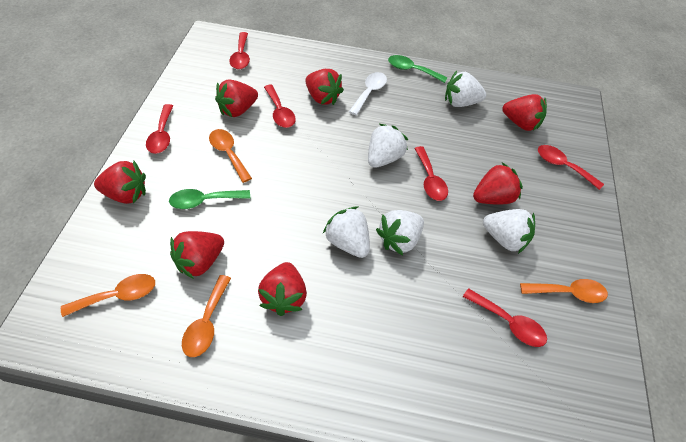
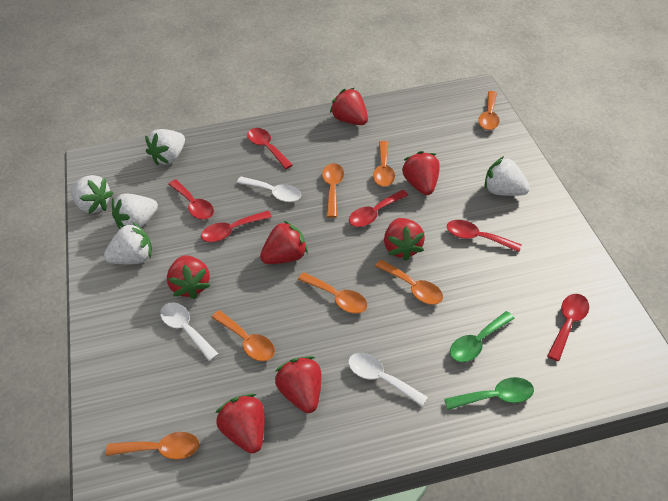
orange spoon: 4 -> 7
white spoon: 1 -> 3

